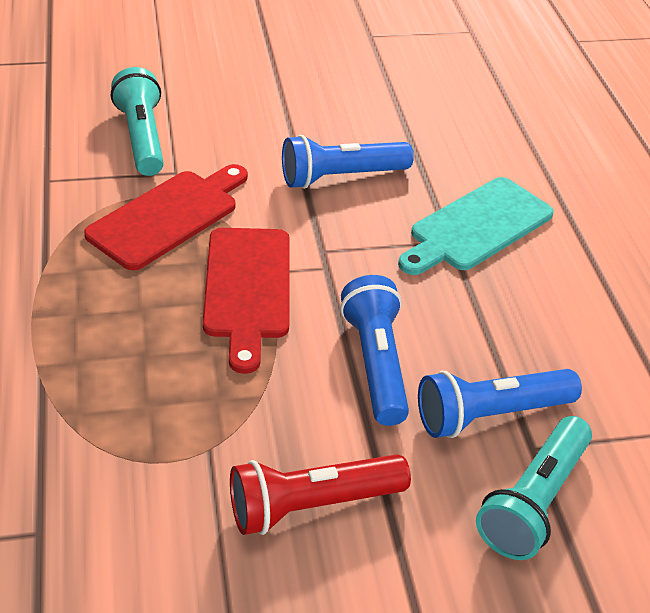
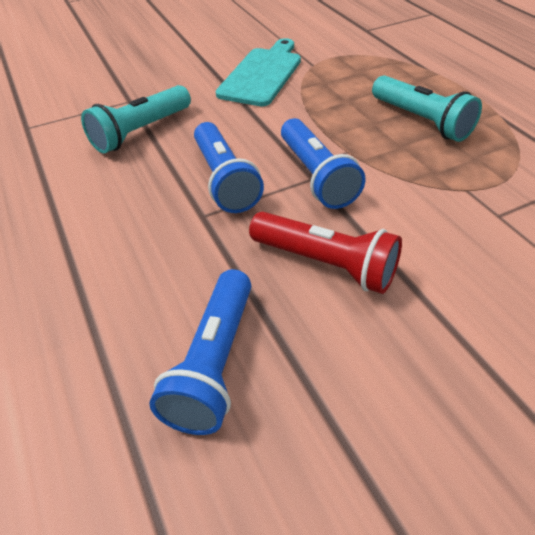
red cutting board: 2 -> 0

